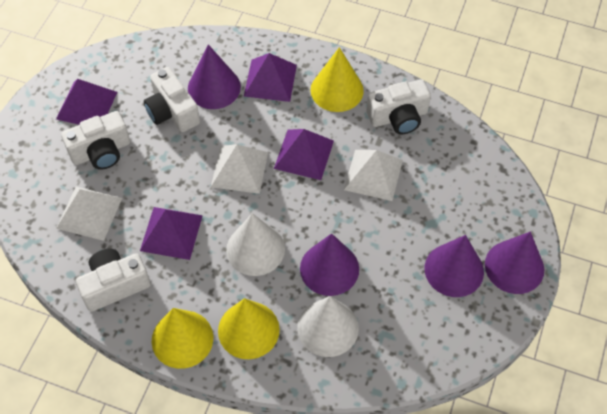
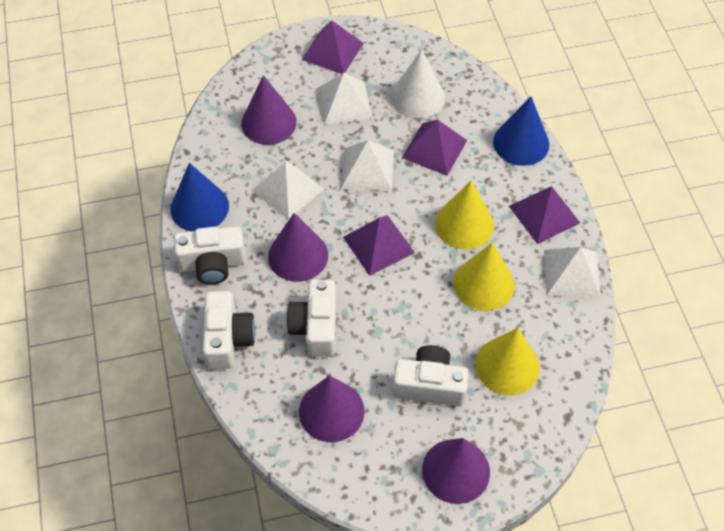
blue cone: 0 -> 2
white cone: 2 -> 1
white pyramid: 3 -> 4

